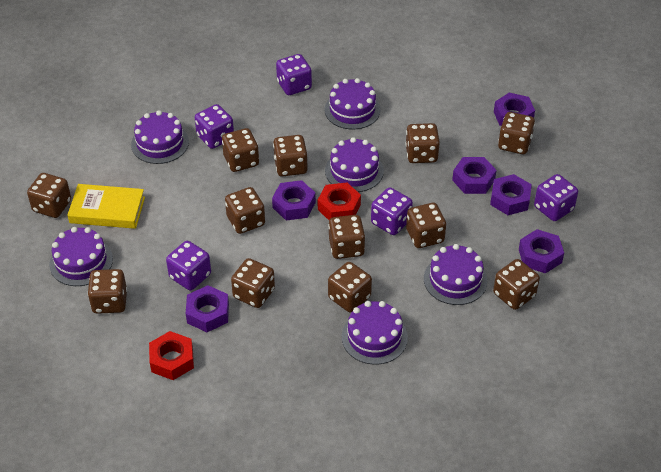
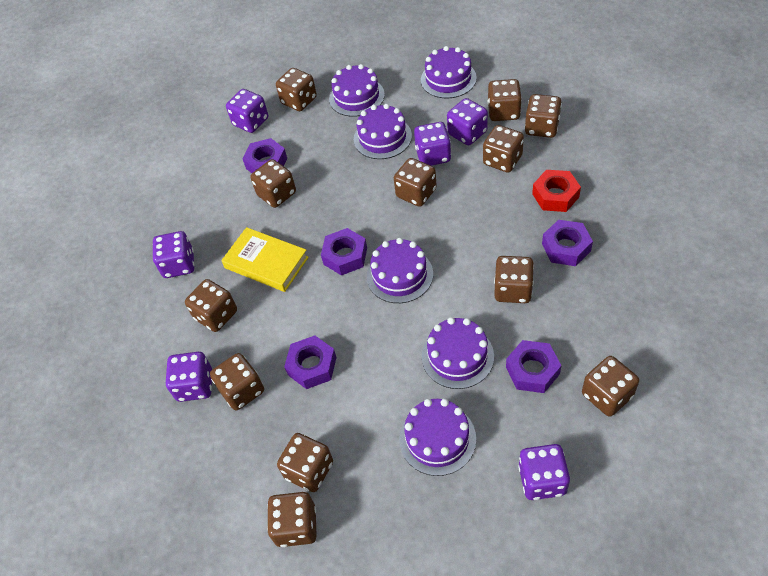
purple dice: 5 -> 6
purple nut: 6 -> 5
red nut: 2 -> 1

